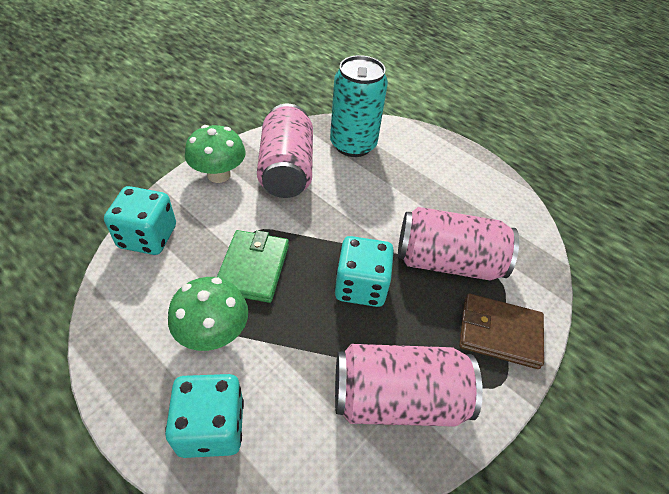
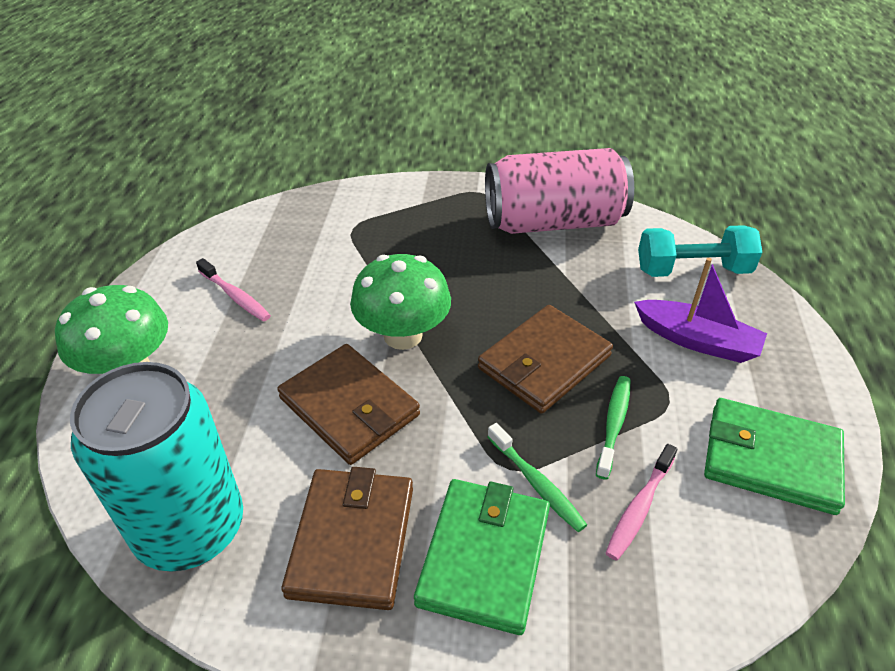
brown wallet: 1 -> 3
green toothbrush: 0 -> 2
green wallet: 1 -> 2
pink can: 3 -> 1
pink toothbrush: 0 -> 2
purple boat: 0 -> 1
turquoise dice: 3 -> 0
turquoise dumbbell: 0 -> 1

